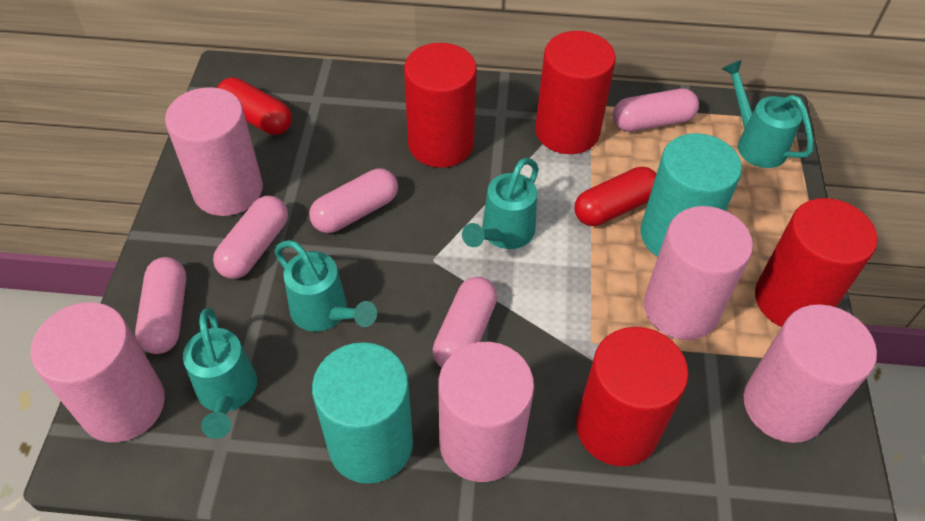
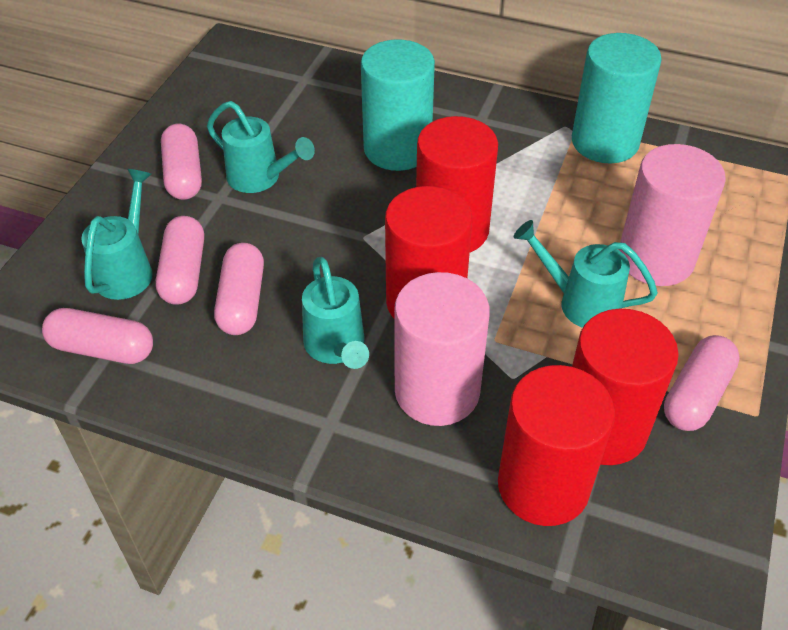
pink cylinder: 5 -> 2
red capsule: 2 -> 0

